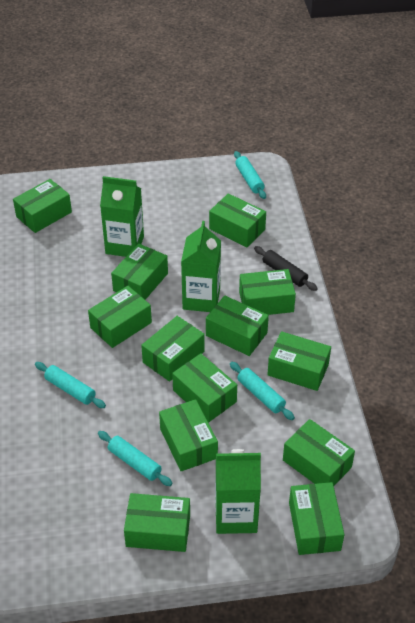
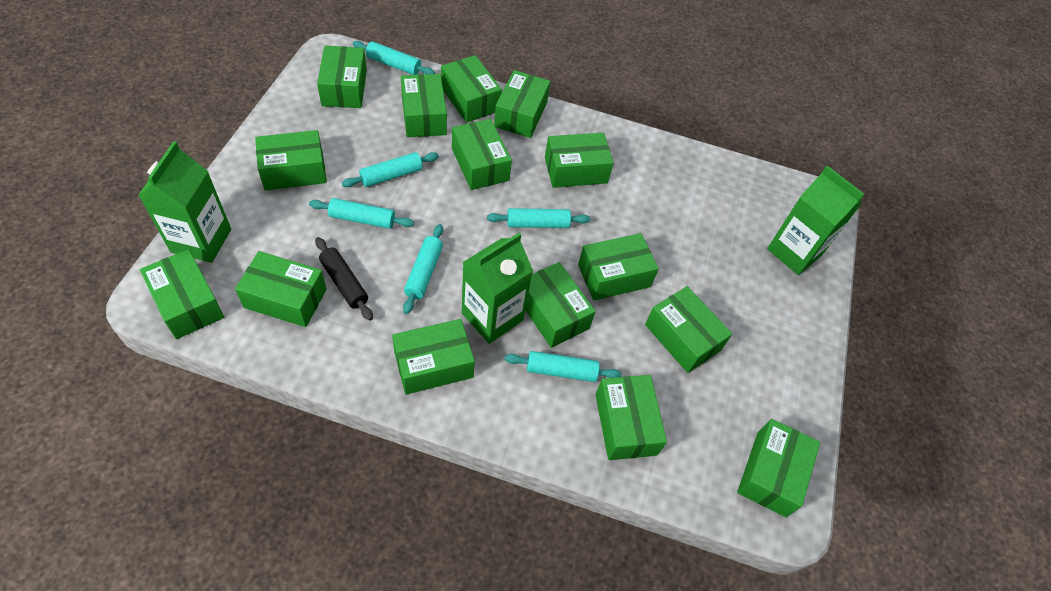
green box: 13 -> 15
turquoise rolling pin: 4 -> 6

